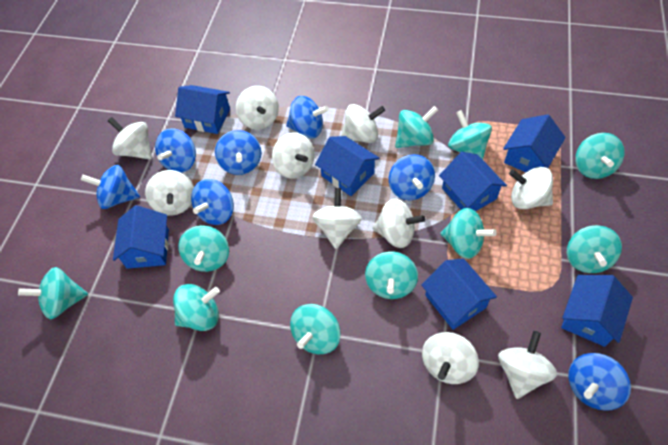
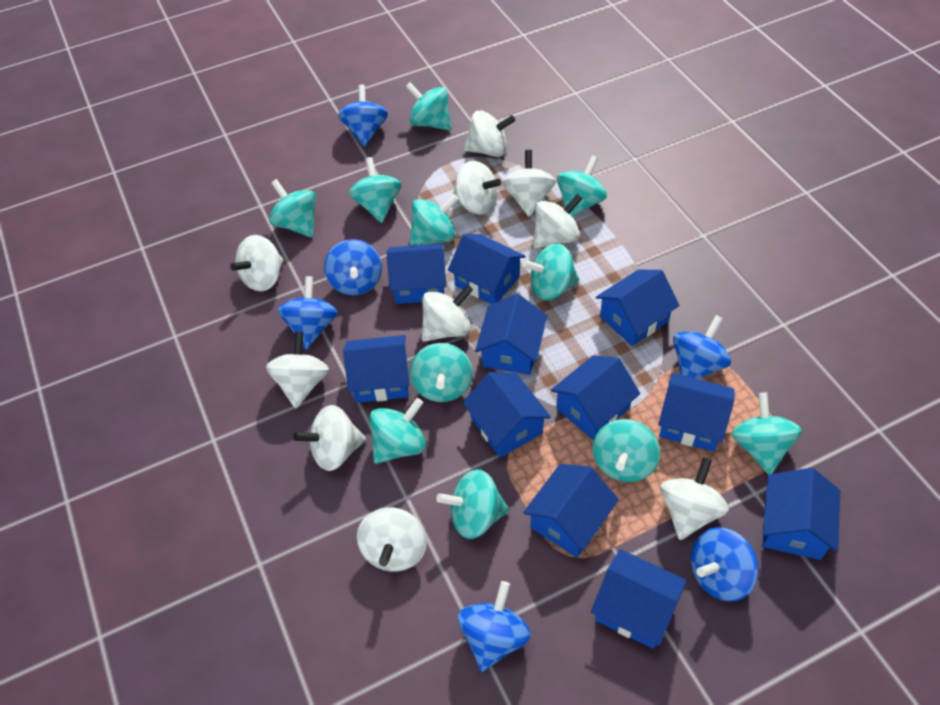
blue house: 7 -> 11
blue spinning top: 7 -> 6
turquoise spinning top: 10 -> 11

